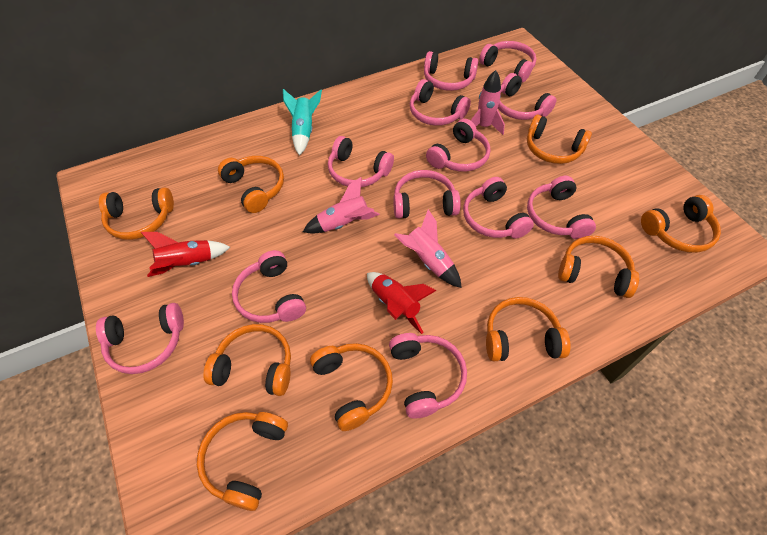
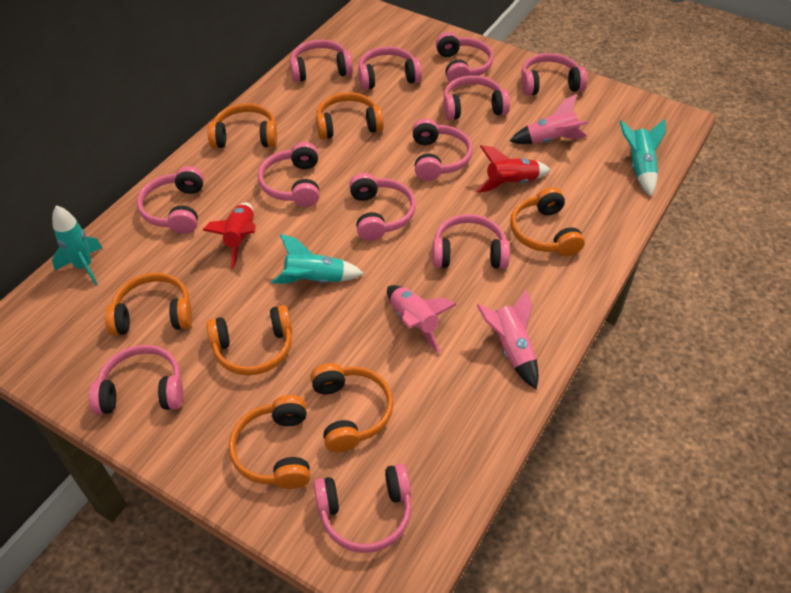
orange headphones: 9 -> 7
turquoise rocket: 1 -> 3

